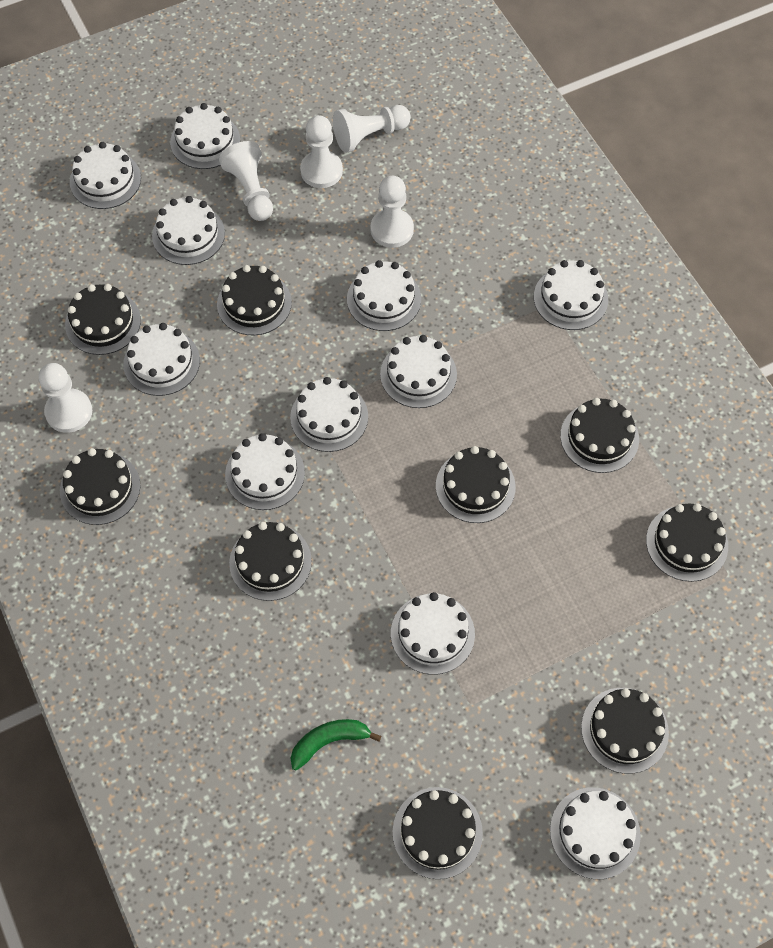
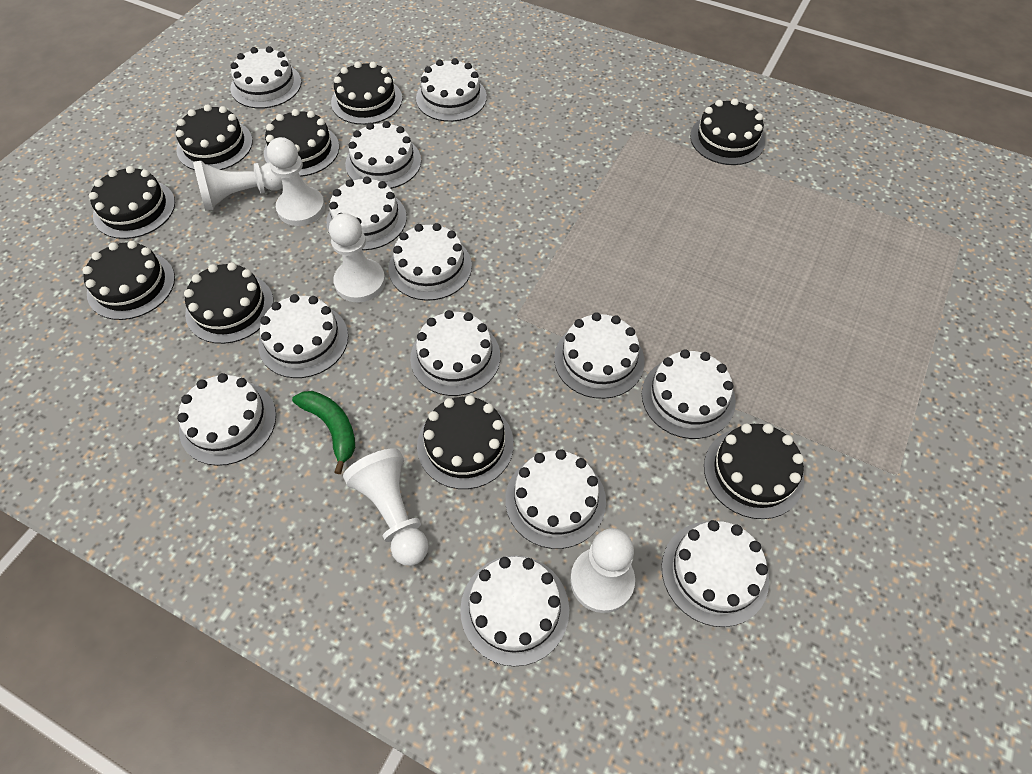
white cake: 11 -> 13

